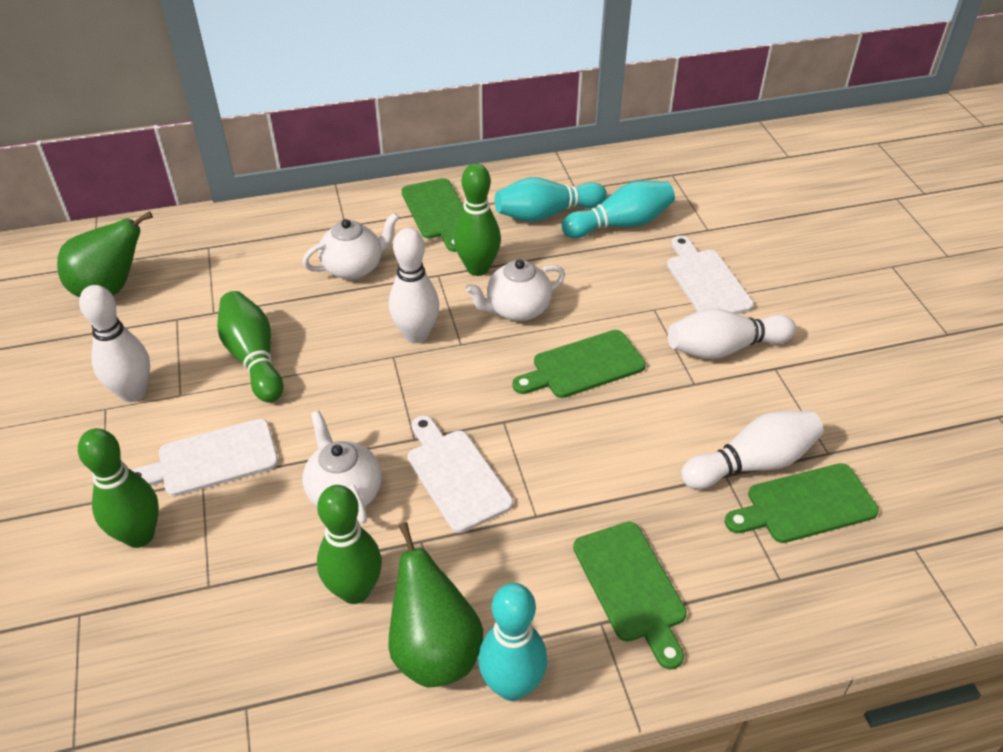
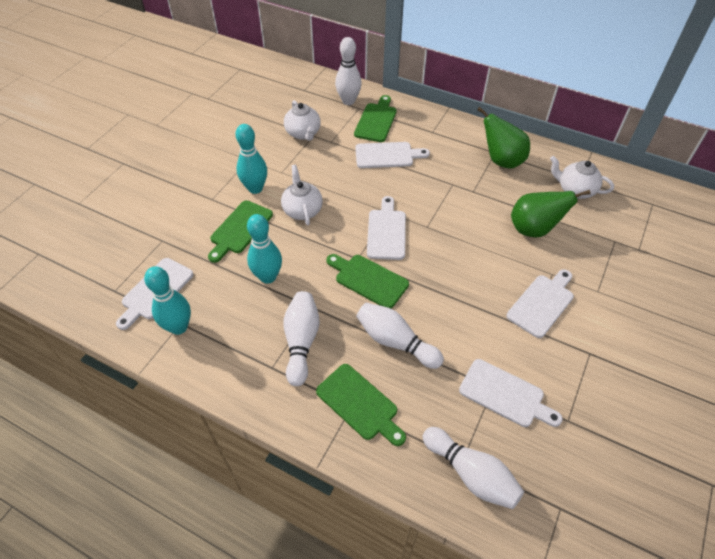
green bowling pin: 4 -> 0
white cutting board: 3 -> 5

